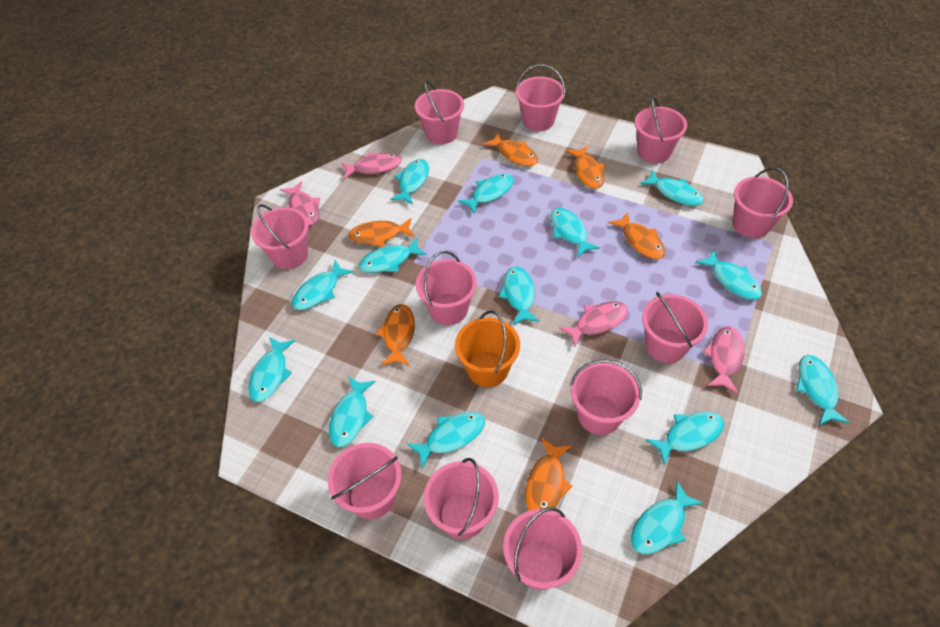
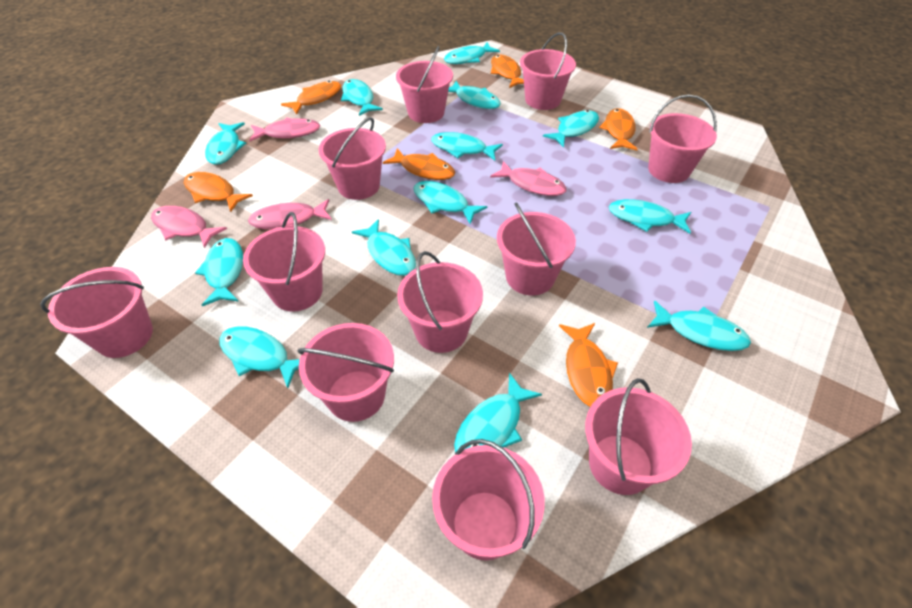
orange bucket: 1 -> 0
turquoise fish: 14 -> 13

